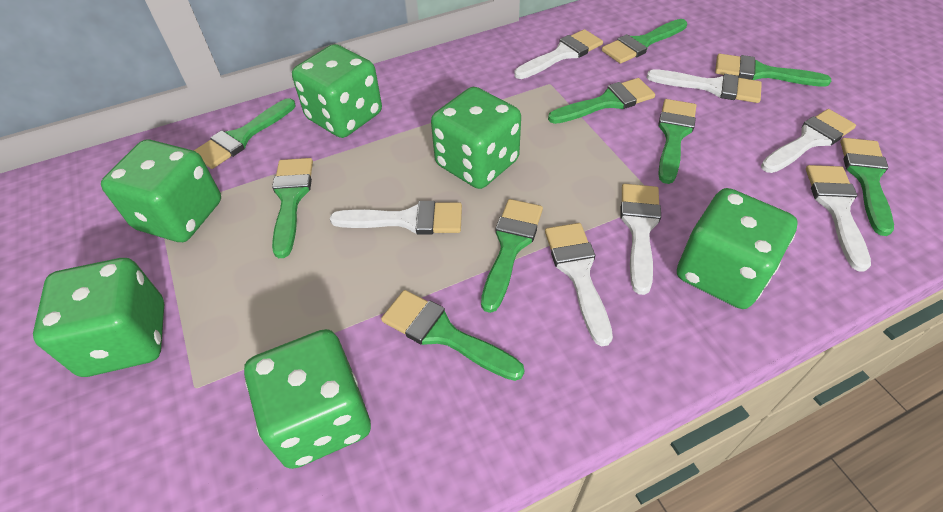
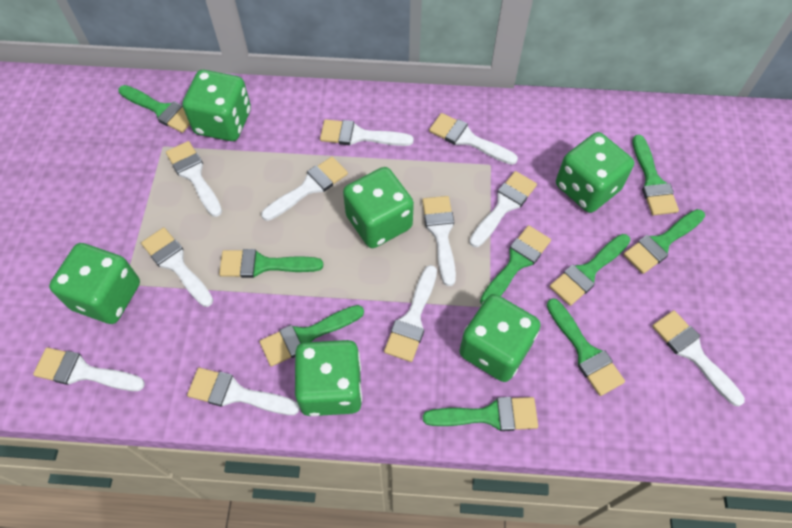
white brush: 7 -> 11

